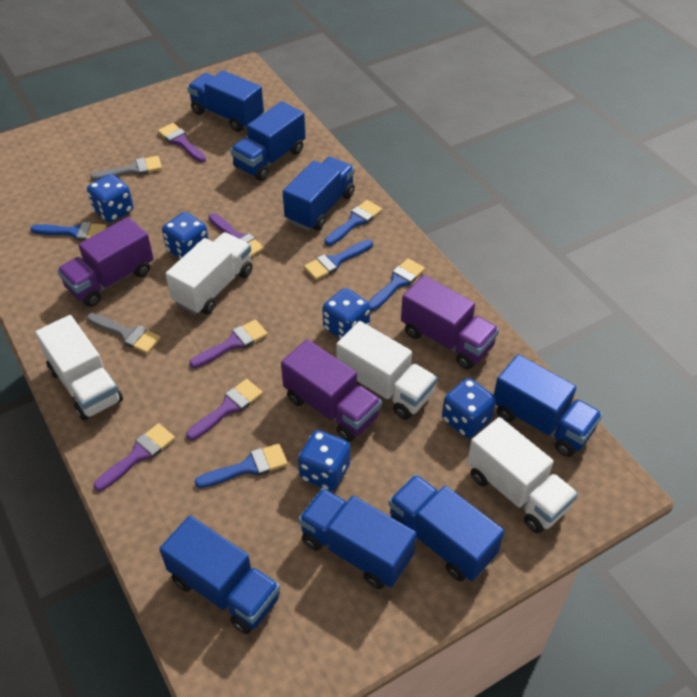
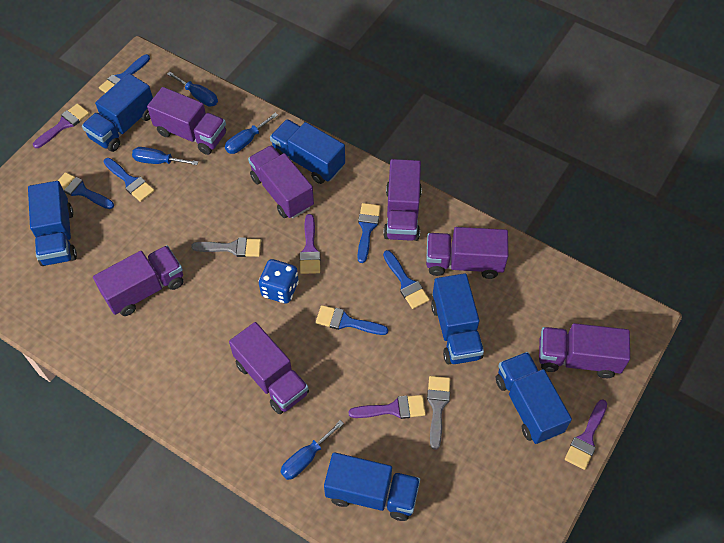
blue brush: 5 -> 6
blue dice: 5 -> 1
blue screwdriver: 0 -> 4
blue truck: 7 -> 6
purple brush: 5 -> 4
purple truck: 3 -> 7
white truck: 4 -> 0

